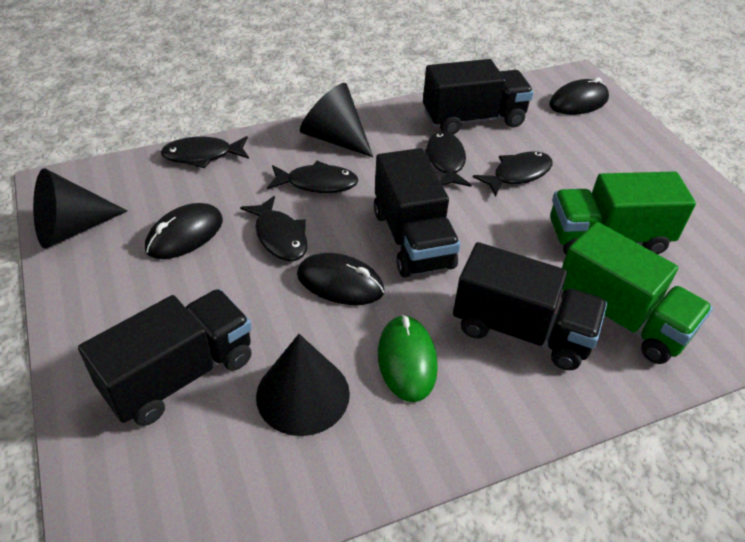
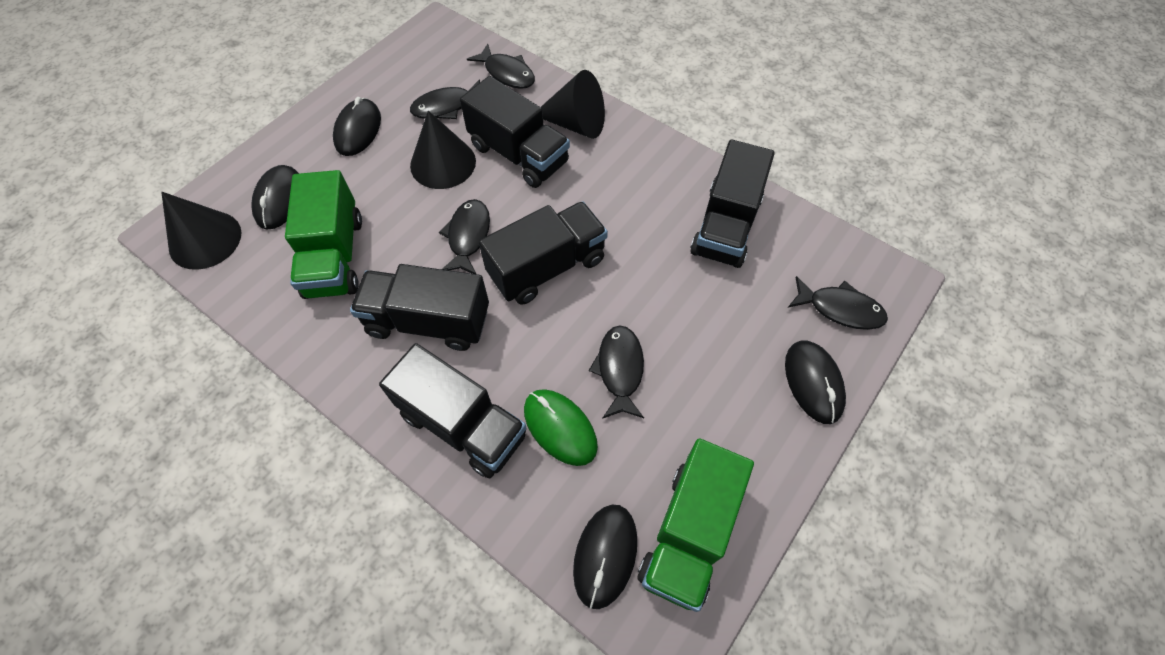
black mouse: 3 -> 4
black truck: 4 -> 5

